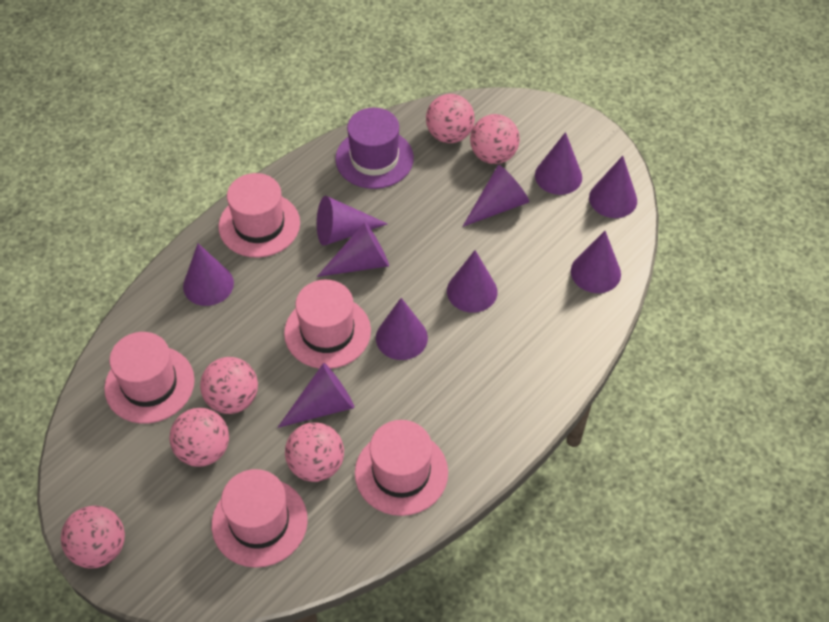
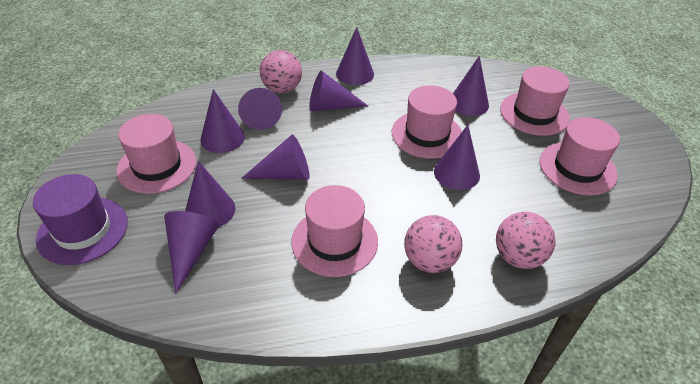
pink ball: 6 -> 3
purple cone: 10 -> 9

